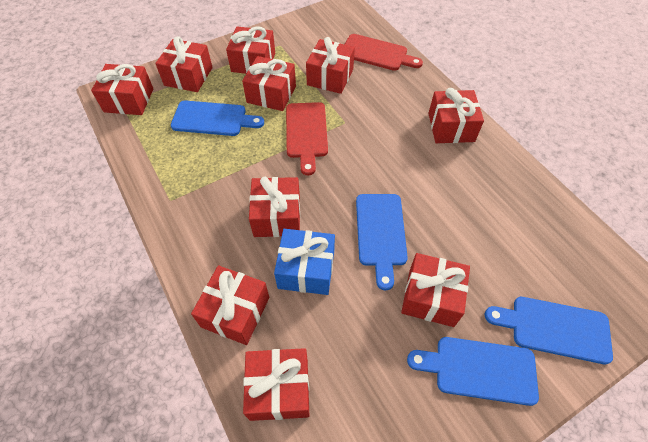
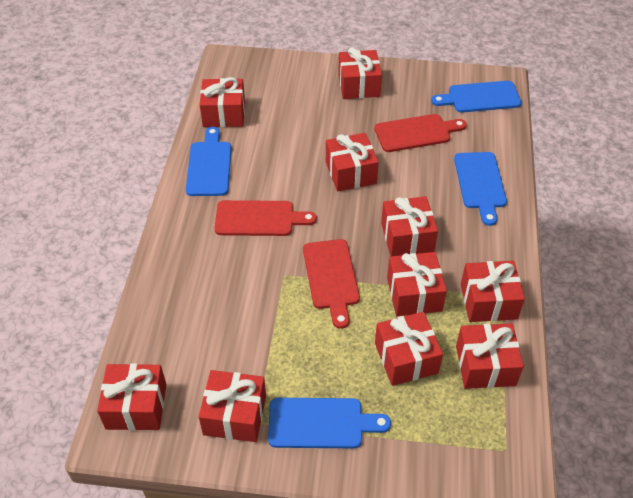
blue gift: 1 -> 0
red cutting board: 2 -> 3

